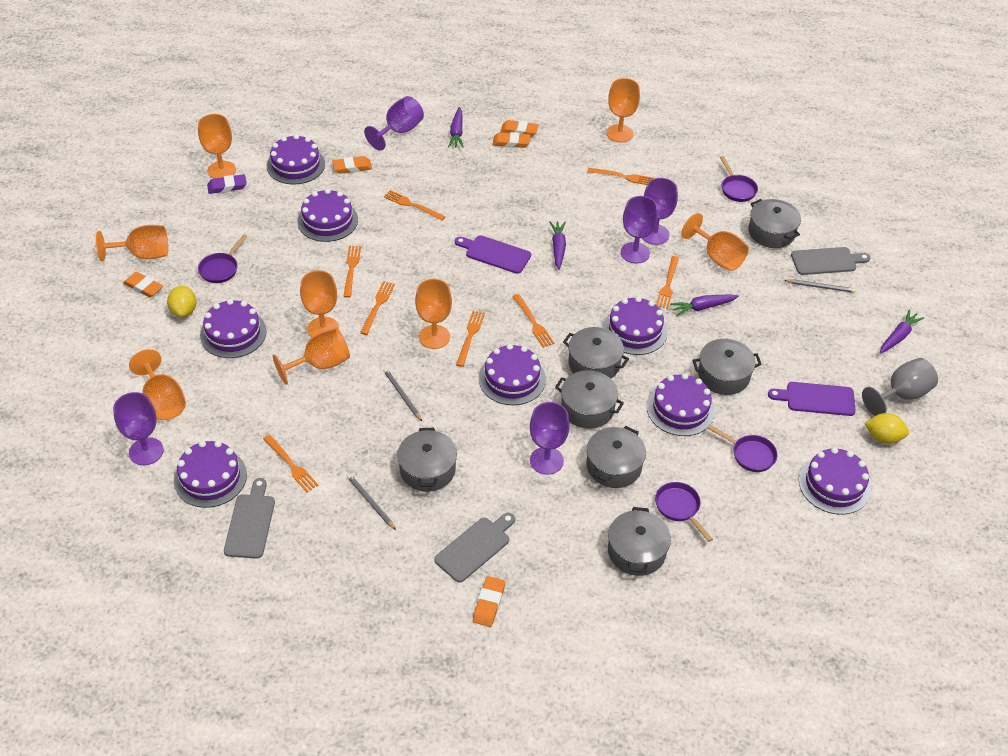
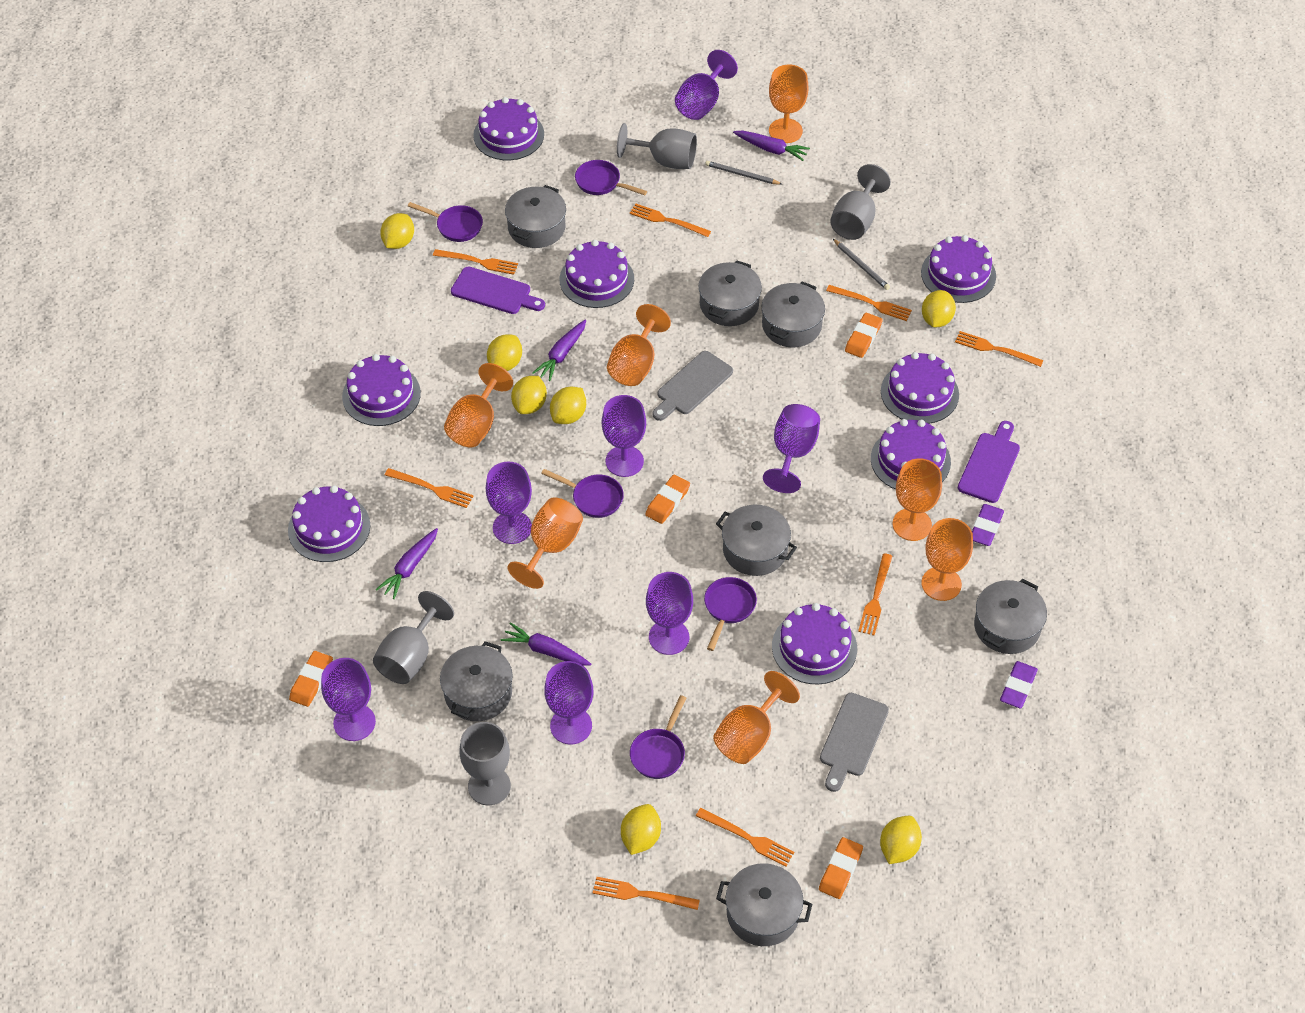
grey cutting board: 3 -> 2
grey goblet: 1 -> 4
grey pencil: 3 -> 2
orange eraser: 5 -> 4
orange goblet: 8 -> 7
purple eraser: 1 -> 2
purple goblet: 5 -> 7
purple pan: 4 -> 5
yellow lemon: 2 -> 7

